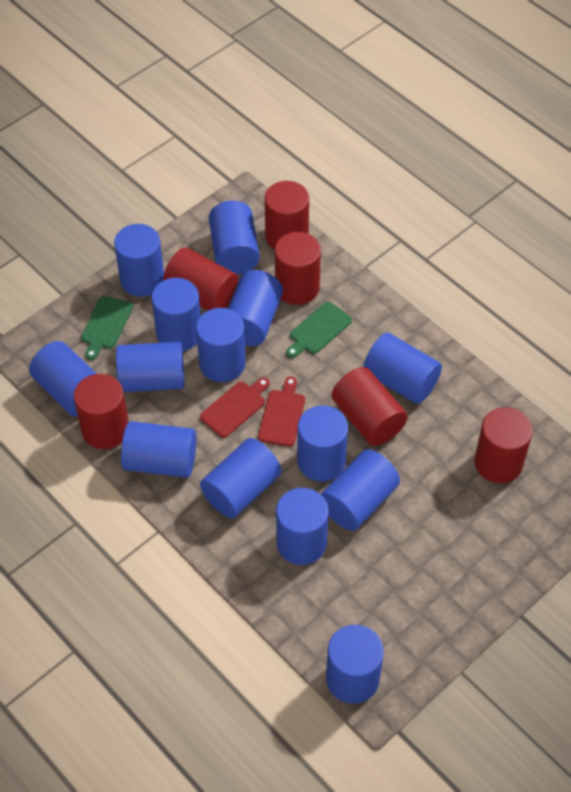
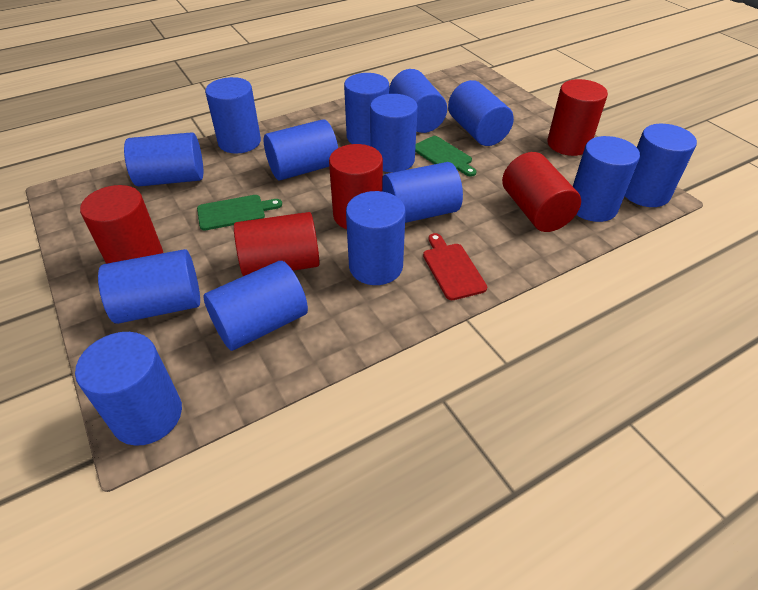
red cutting board: 2 -> 1
red cylinder: 6 -> 5

